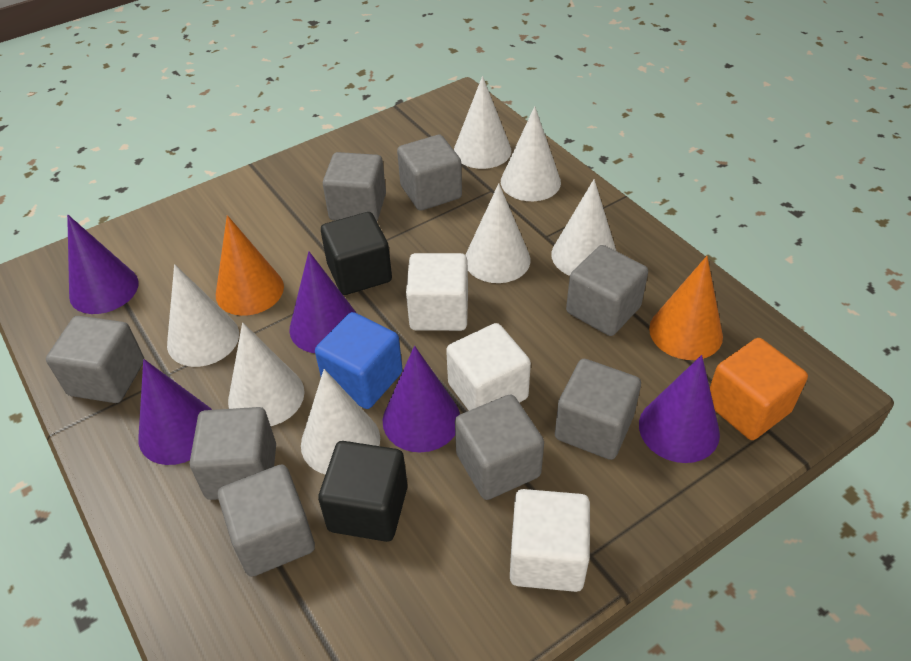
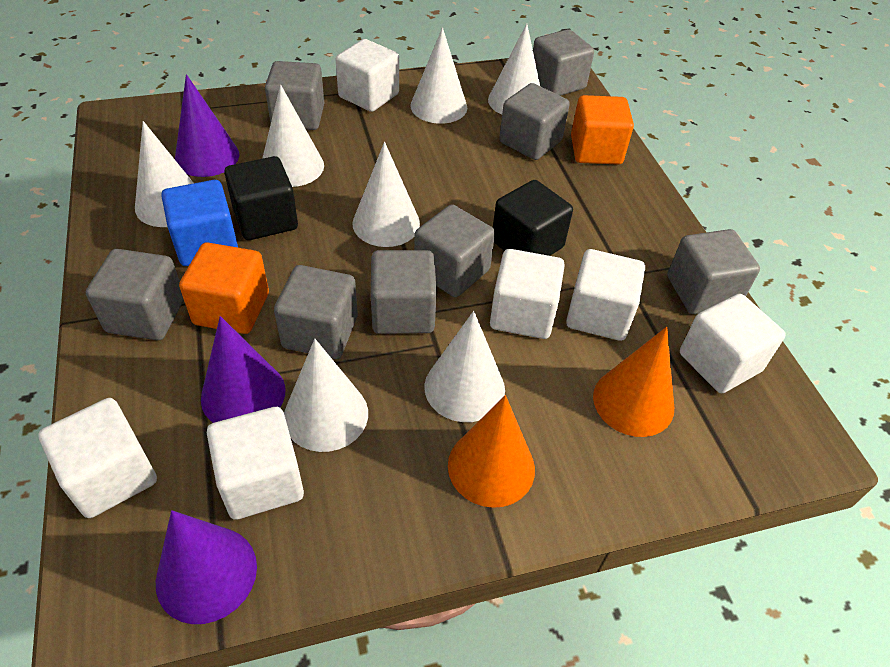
orange cube: 1 -> 2
purple cone: 5 -> 3
white cube: 3 -> 6

